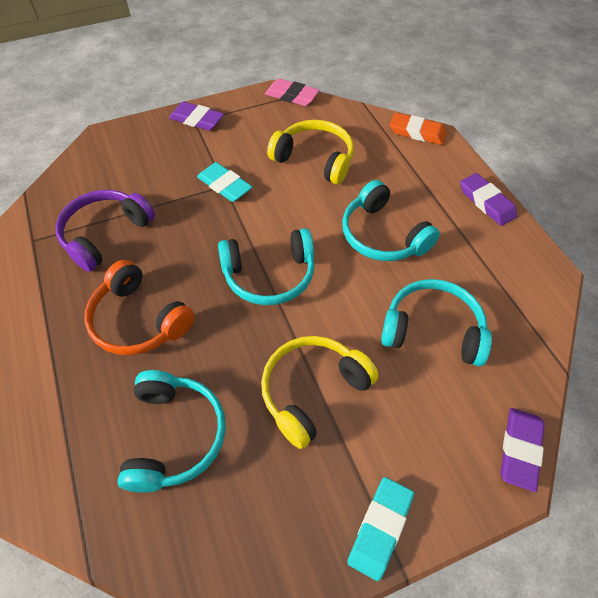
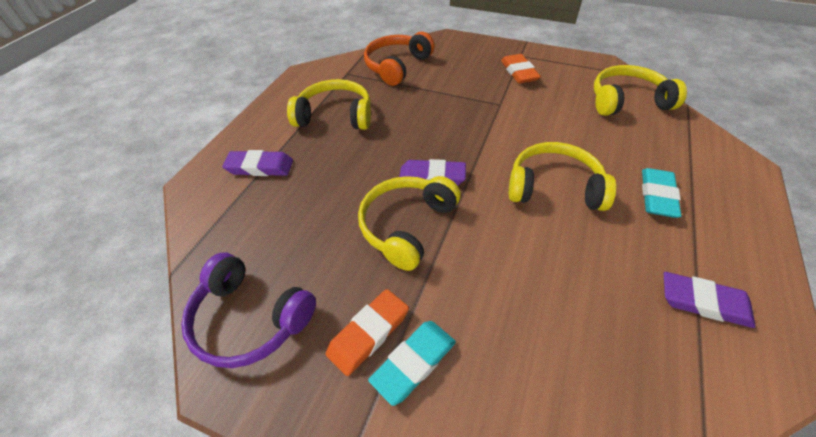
orange eraser: 1 -> 2
pink eraser: 1 -> 0
turquoise headphones: 4 -> 0
yellow headphones: 2 -> 4

